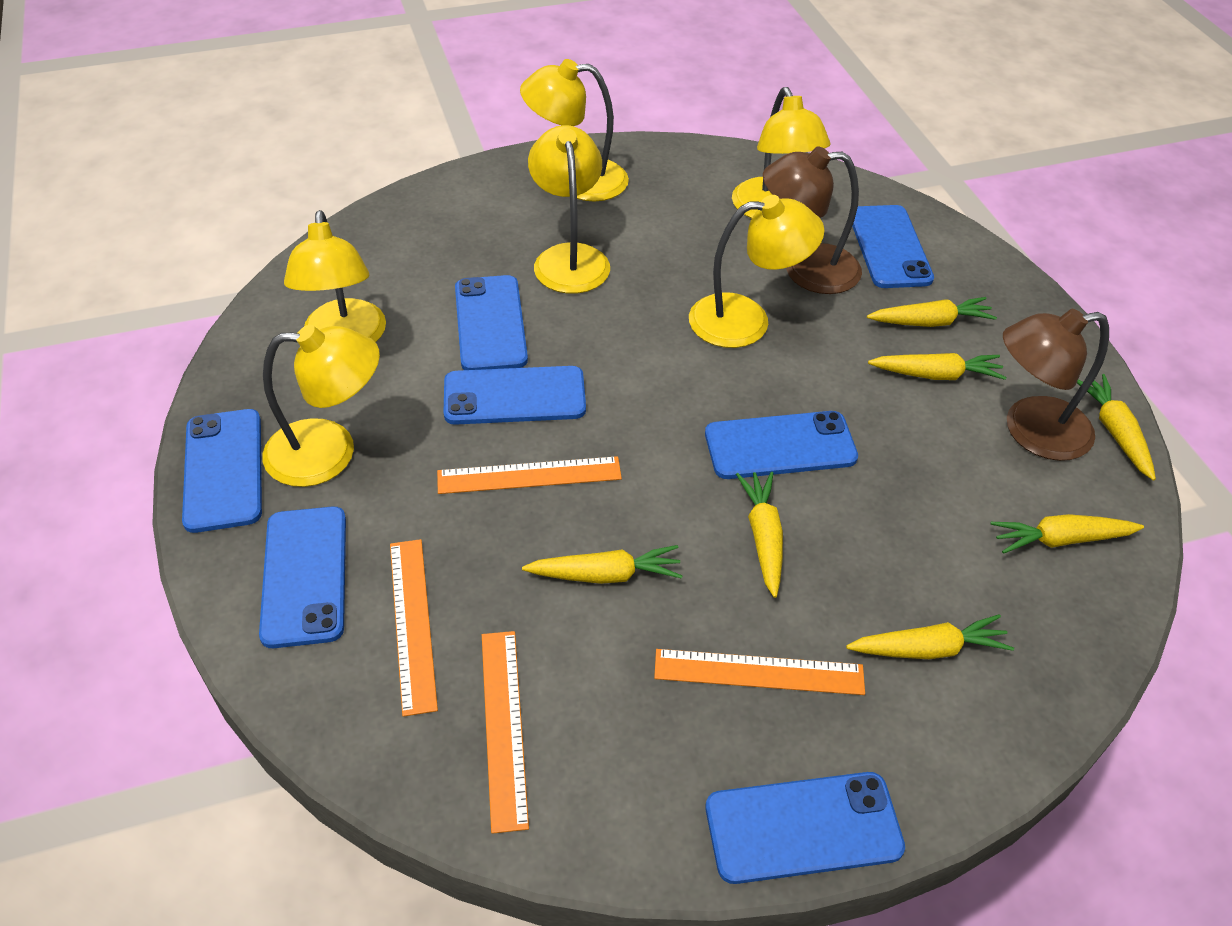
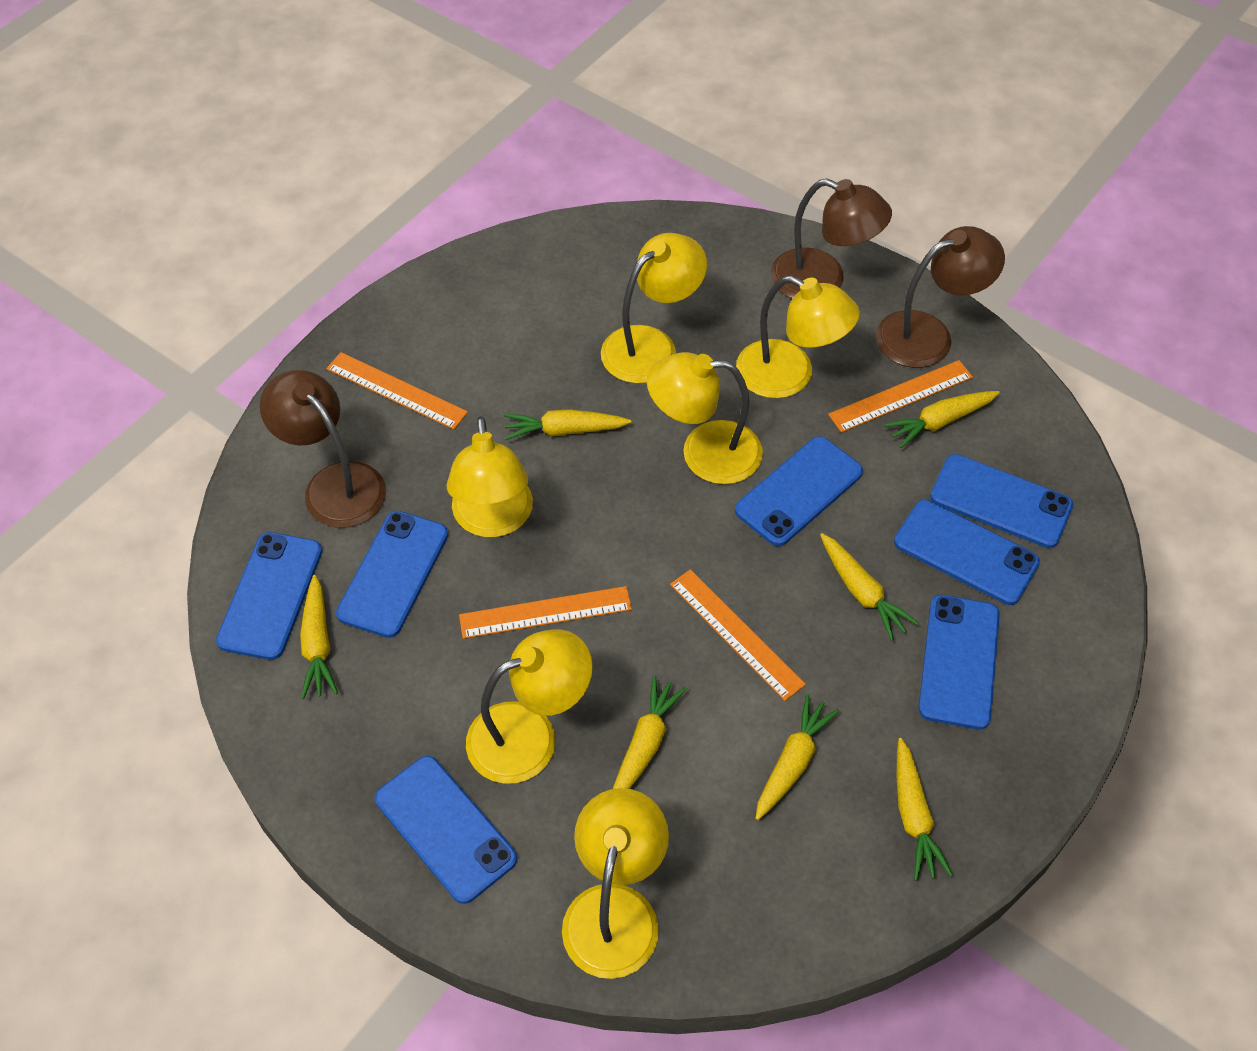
brown lamp: 2 -> 3

